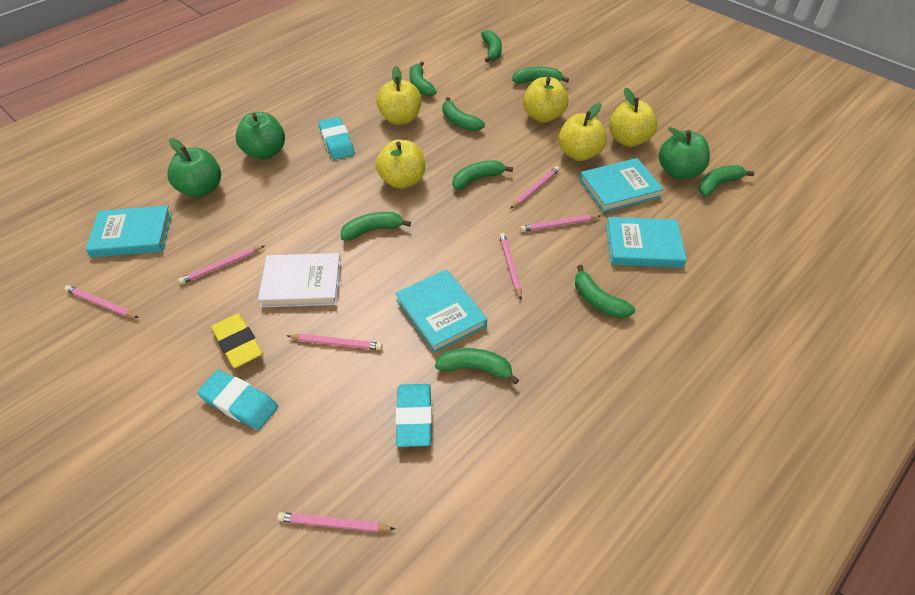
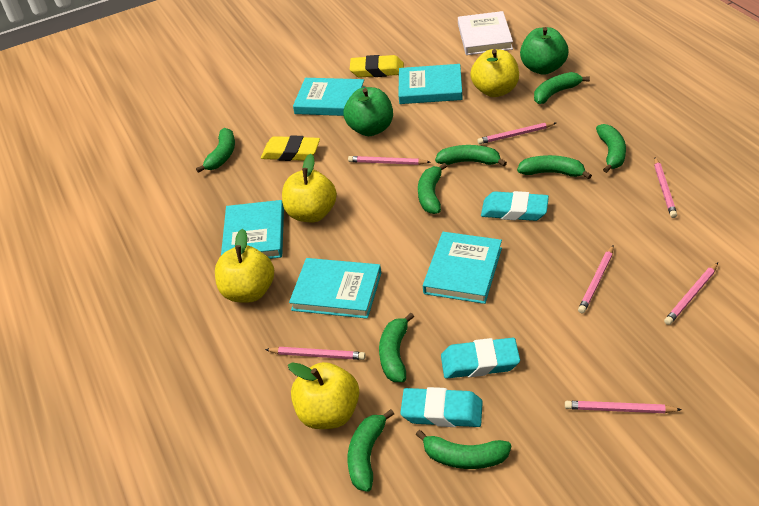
green apple: 3 -> 2
turquoise book: 4 -> 5
yellow apple: 5 -> 4
yellow eraser: 1 -> 2

